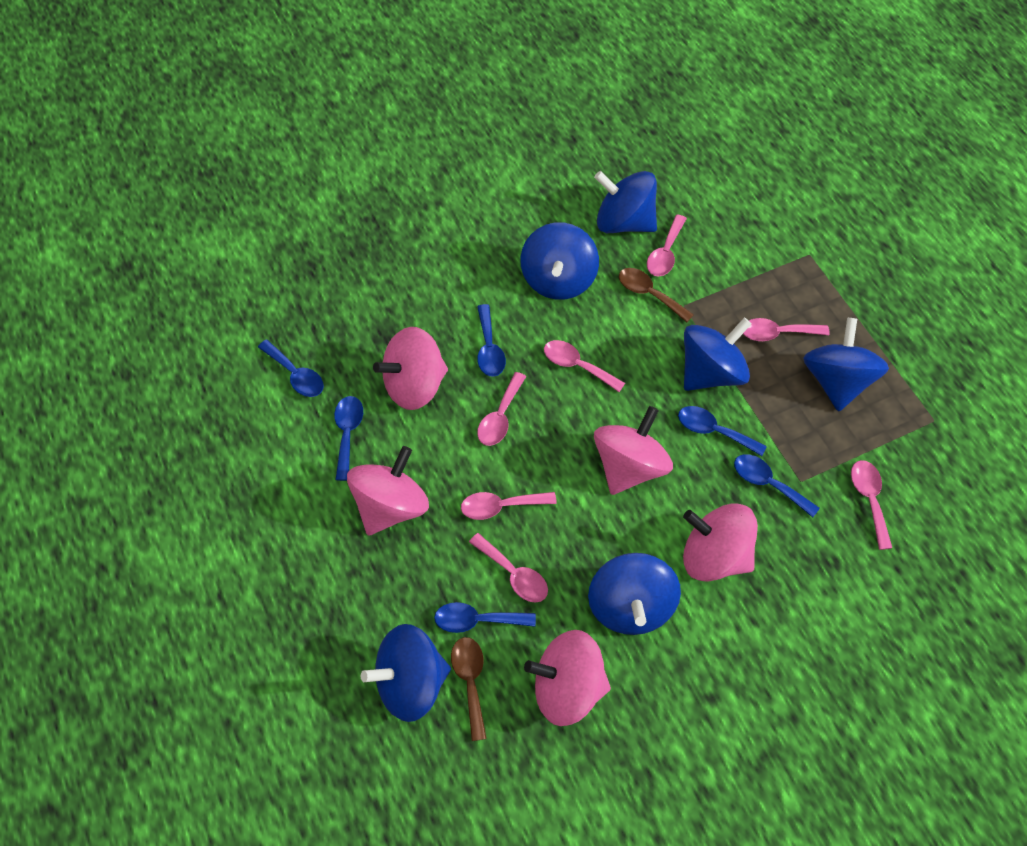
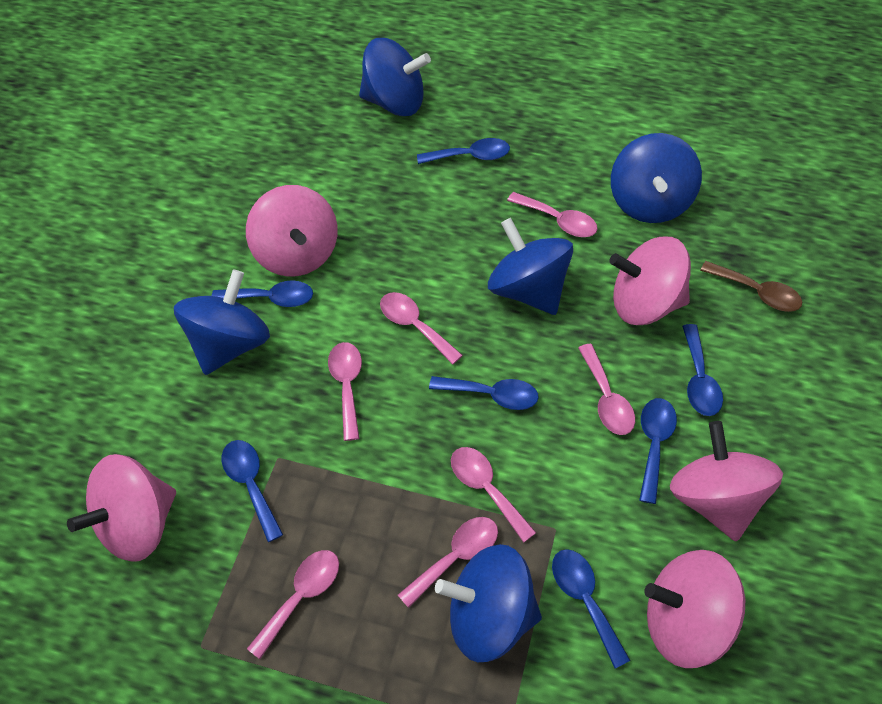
blue spinning top: 6 -> 5
blue spoon: 6 -> 7
brown spoon: 2 -> 1

